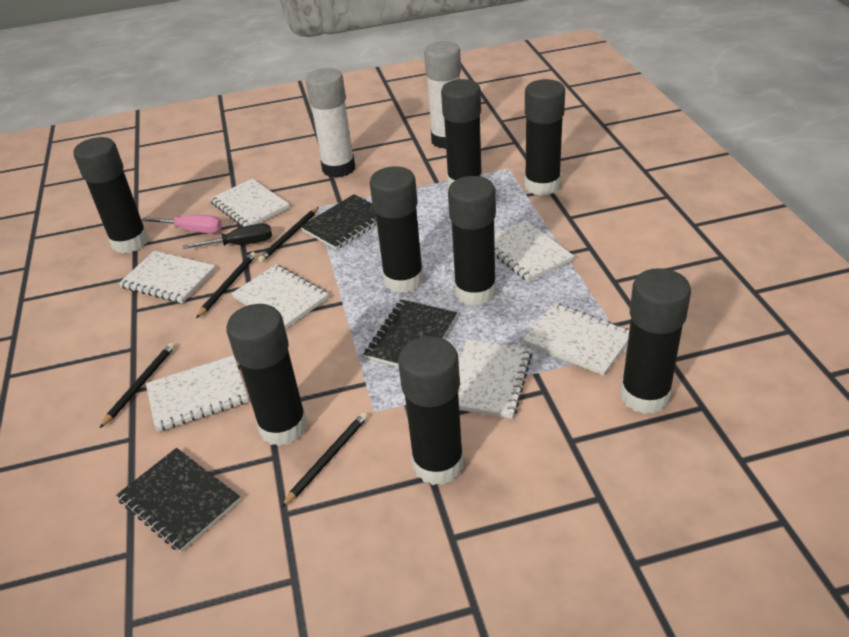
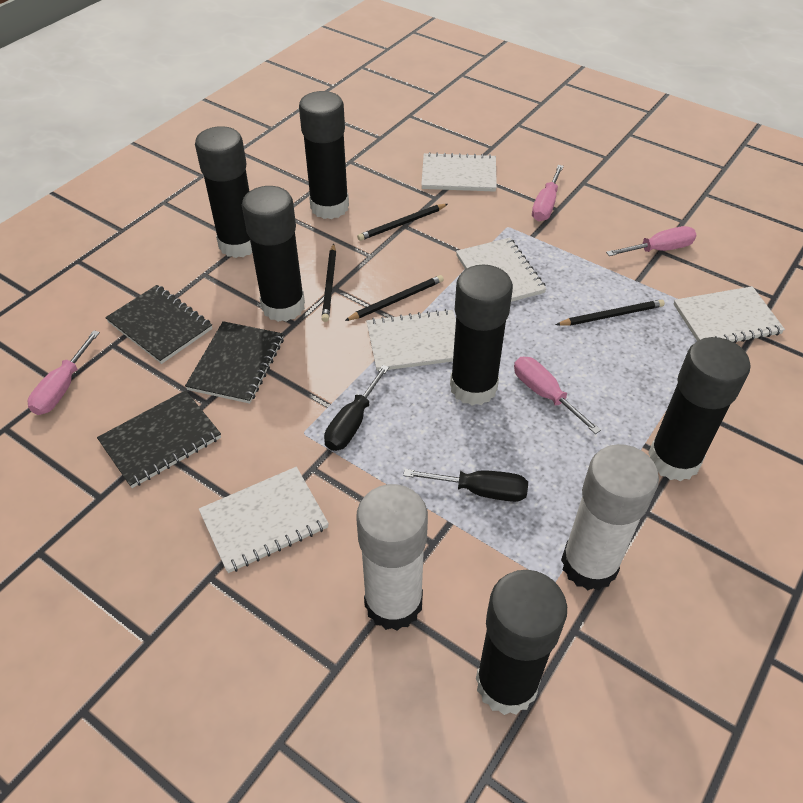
black glue stick: 8 -> 6
black screwdriver: 1 -> 2
pink screwdriver: 1 -> 4
white notebook: 7 -> 5

